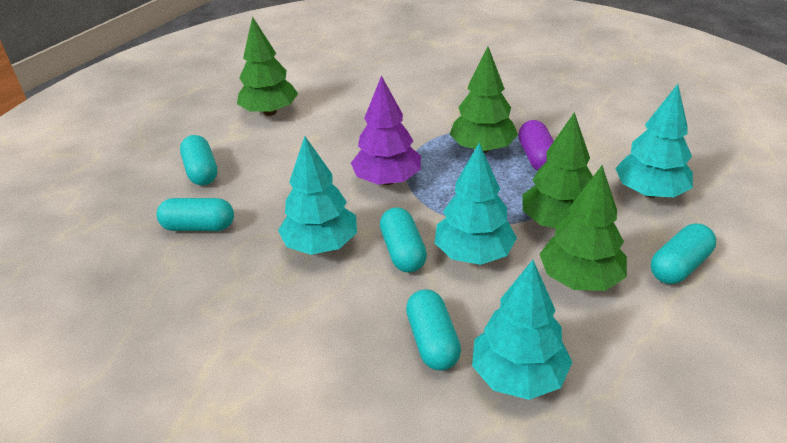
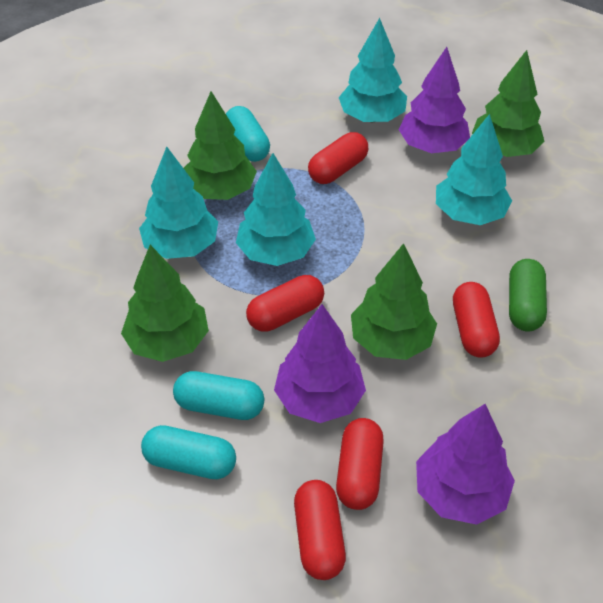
green capsule: 0 -> 1
purple capsule: 1 -> 0
purple tree: 1 -> 3
red capsule: 0 -> 5
turquoise capsule: 5 -> 3

